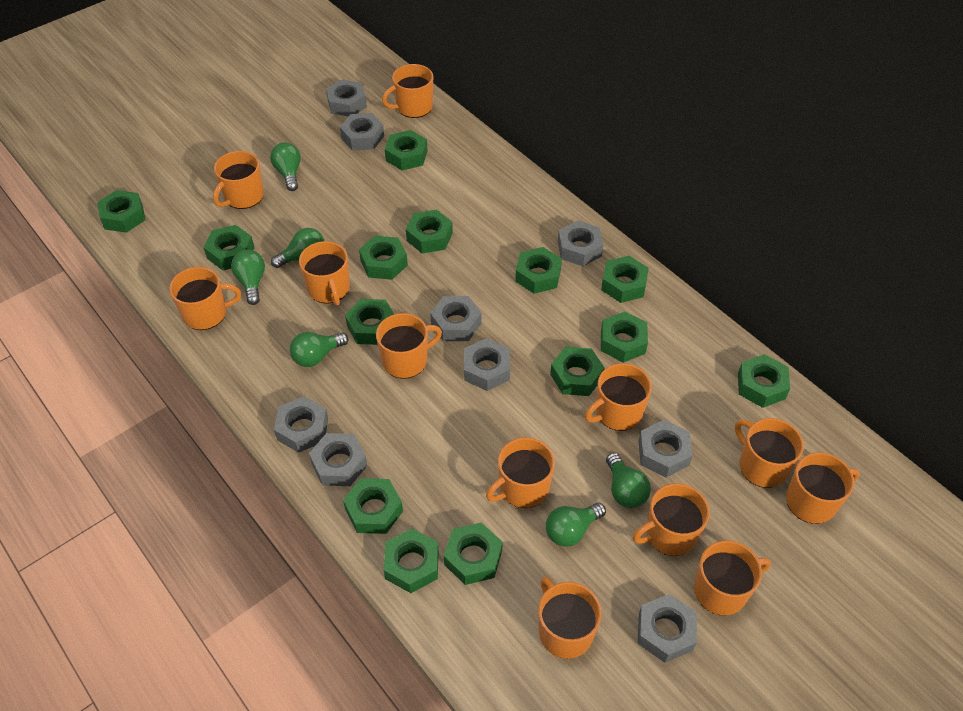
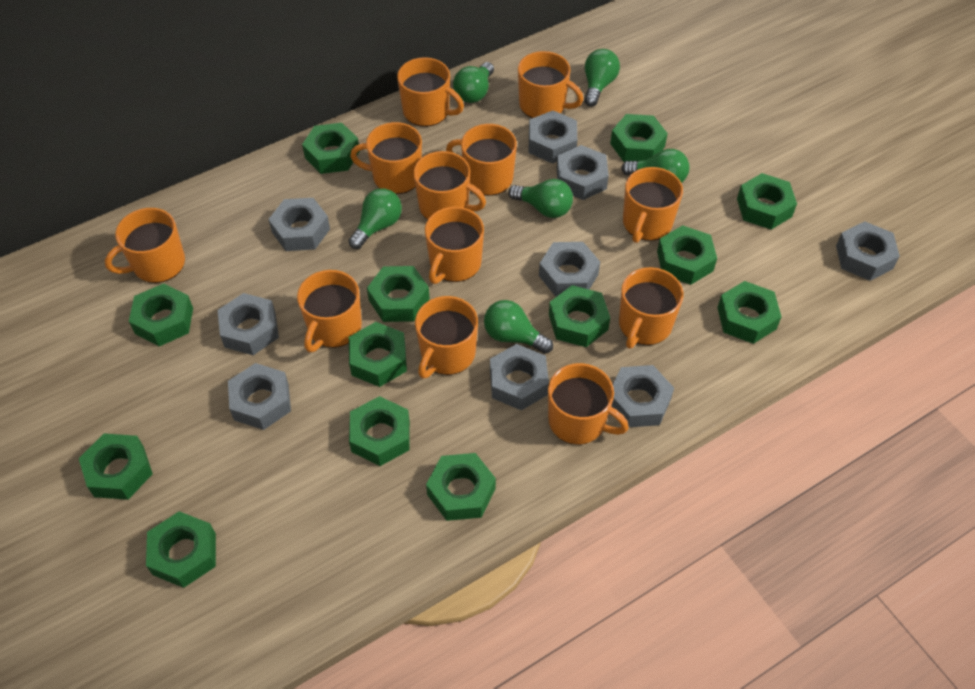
green nut: 14 -> 13

